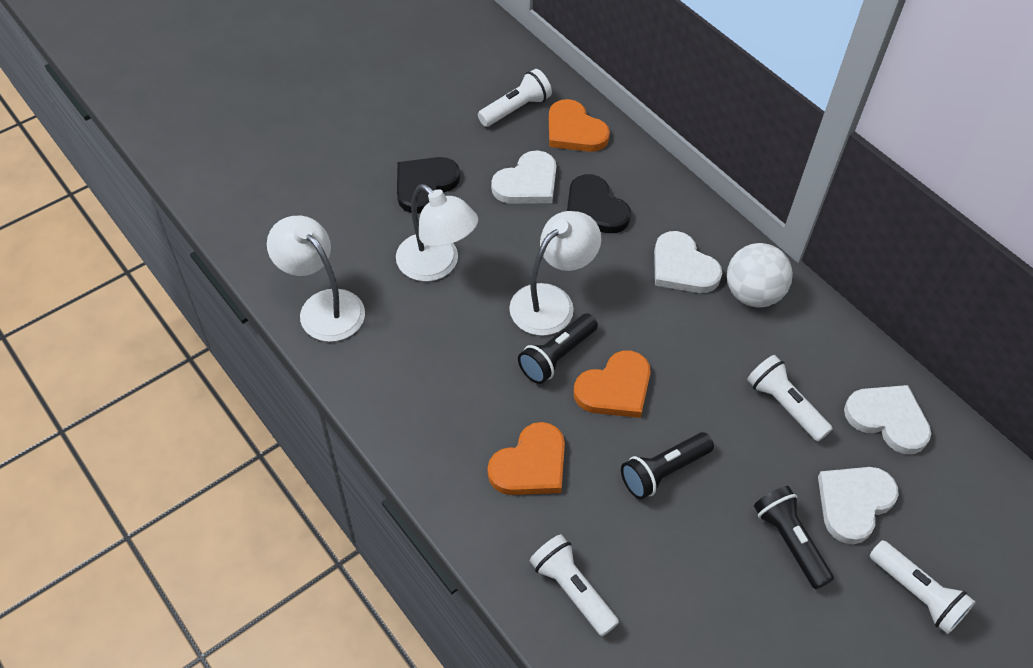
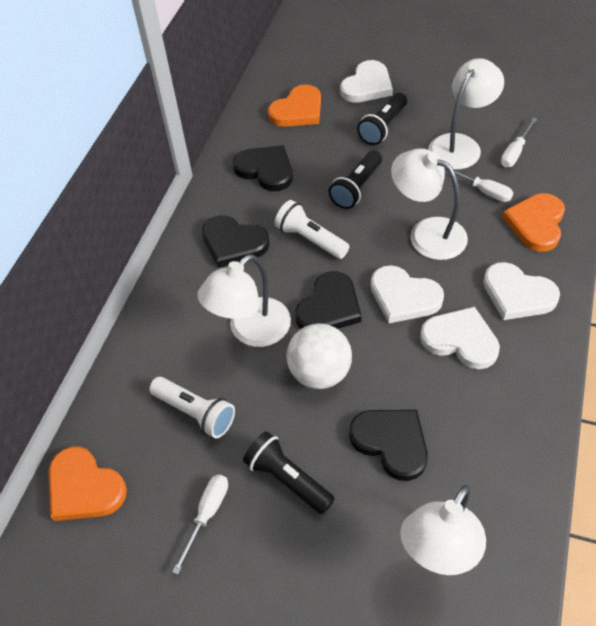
black heart: 2 -> 4
white flashlight: 4 -> 2
white lamp: 3 -> 4
white screwdriver: 0 -> 3

